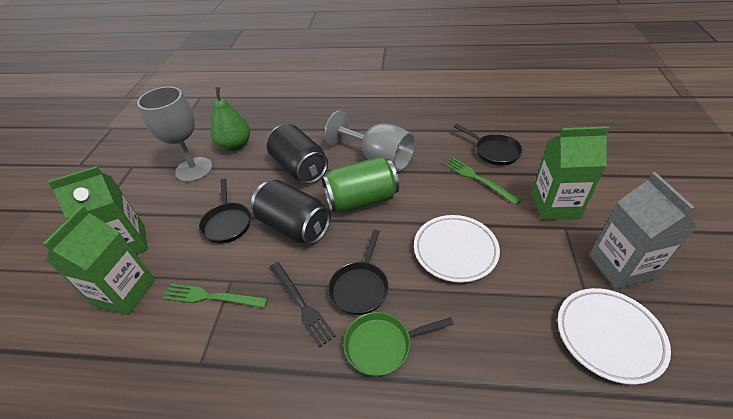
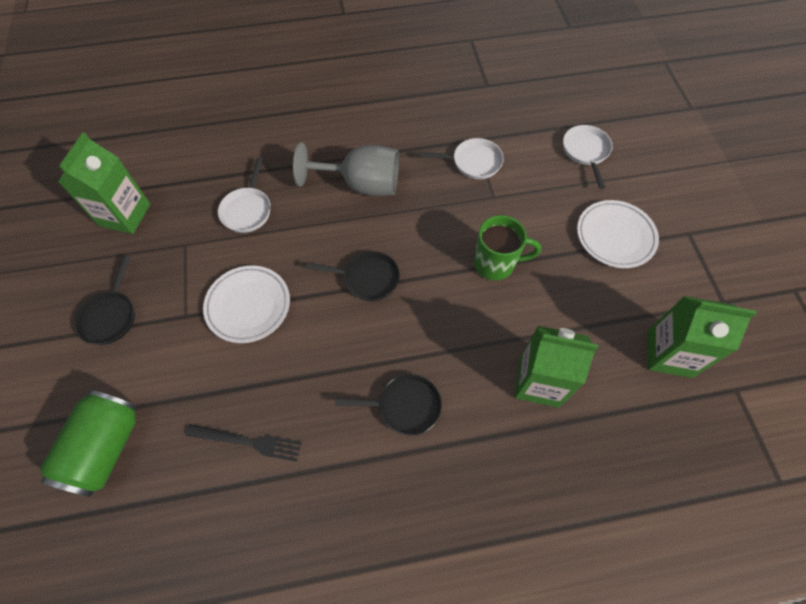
black can: 2 -> 0
green fork: 2 -> 0
green mug: 0 -> 1
green pan: 1 -> 0
green pear: 1 -> 0
grey carton: 1 -> 0
grey goblet: 2 -> 1
white pan: 0 -> 3

